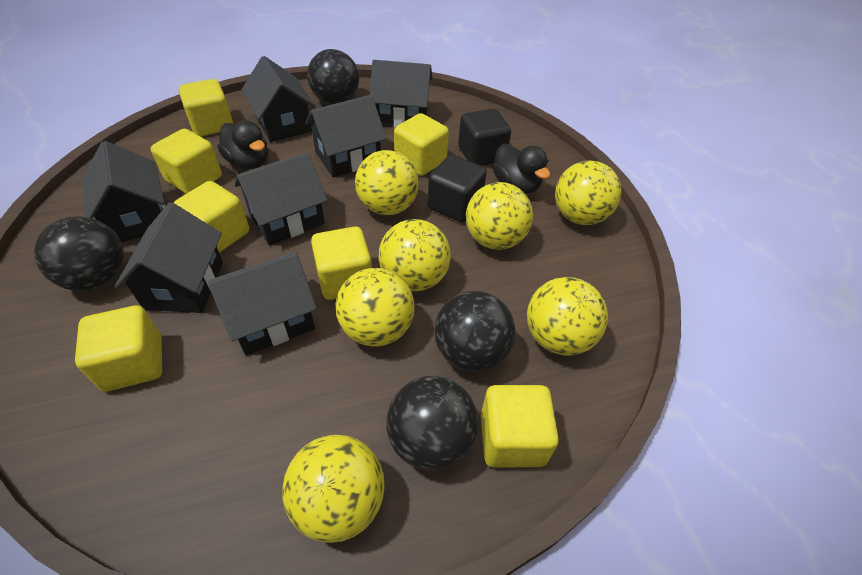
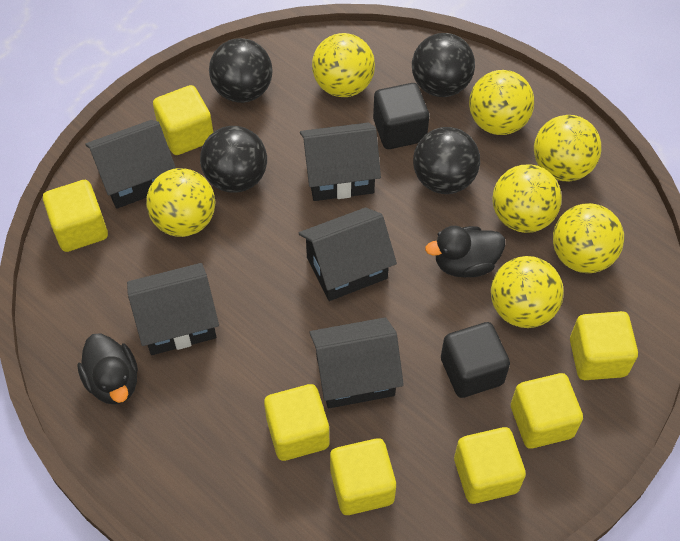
black house: 7 -> 5

